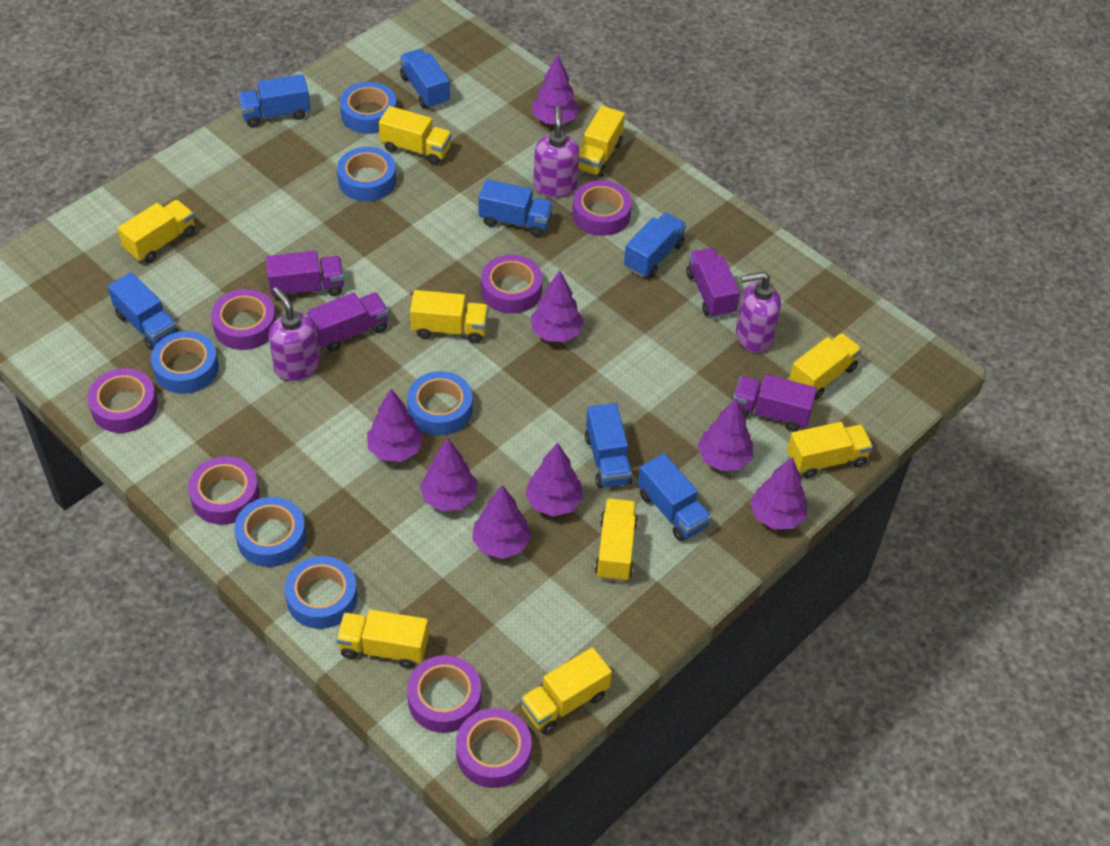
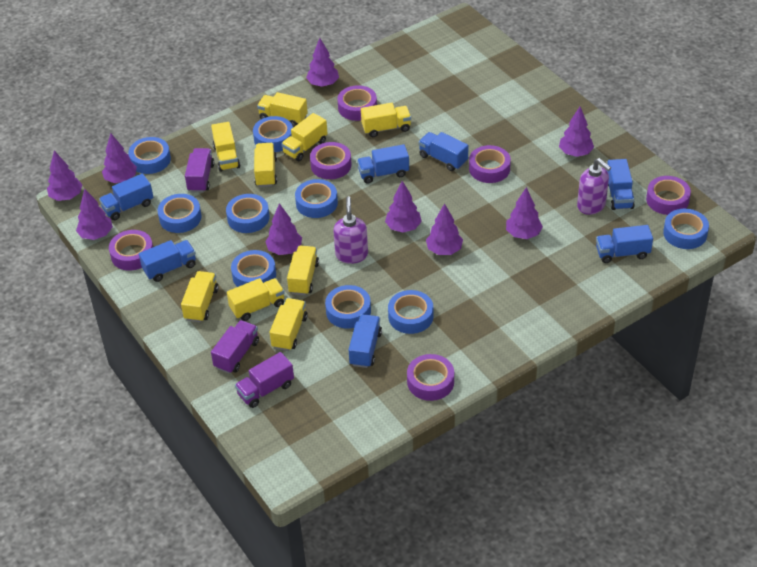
blue tape: 6 -> 9
purple soap dispenser: 3 -> 2
purple tape: 7 -> 6
purple tree: 8 -> 9
purple truck: 4 -> 3

